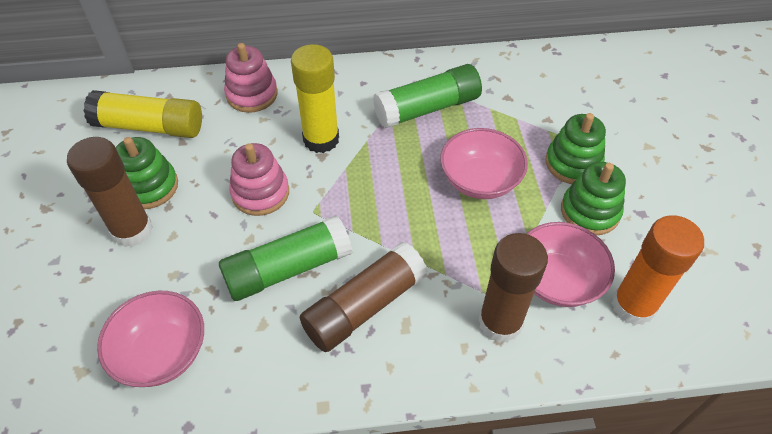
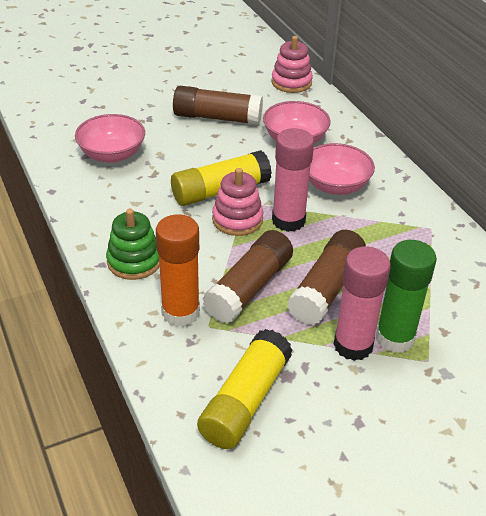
green glue stick: 2 -> 1
green stacking toy: 3 -> 1
pink glue stick: 0 -> 2

